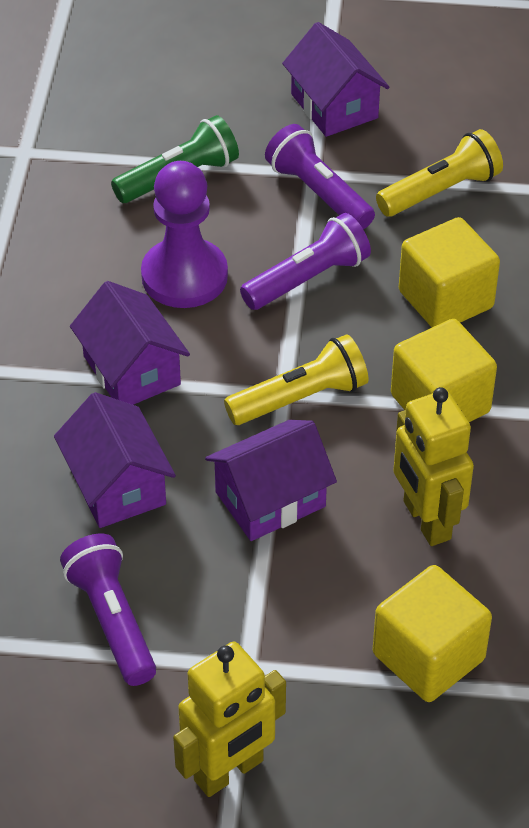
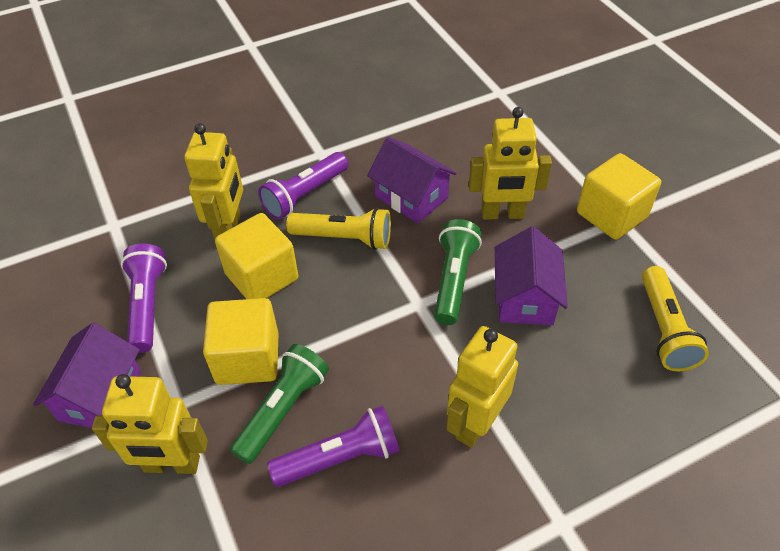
green flashlight: 1 -> 2
purple house: 4 -> 3
purple pawn: 1 -> 0
yellow robot: 2 -> 4

